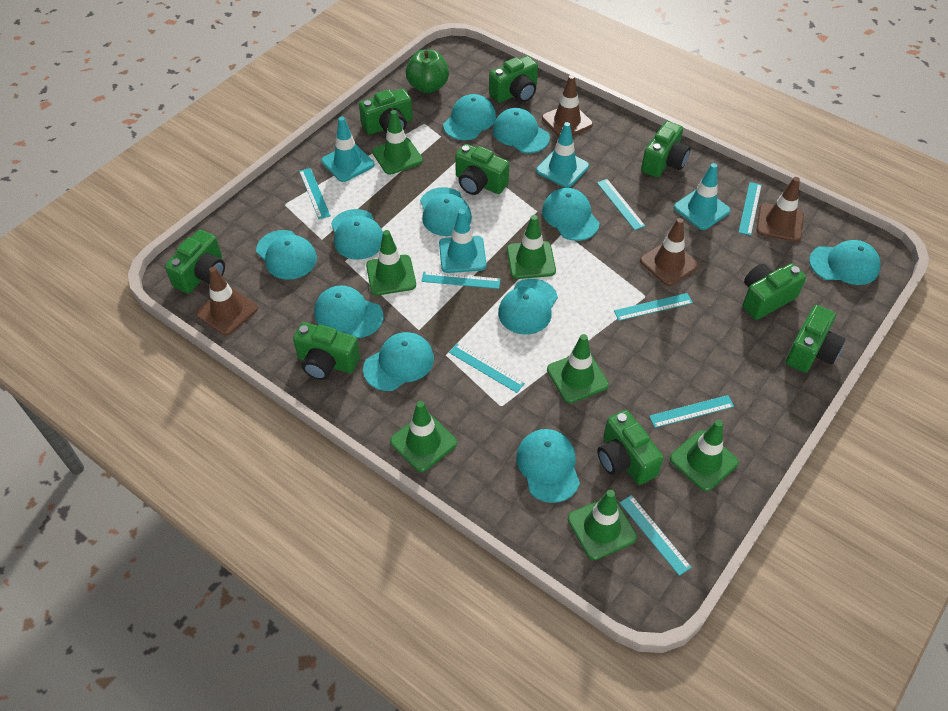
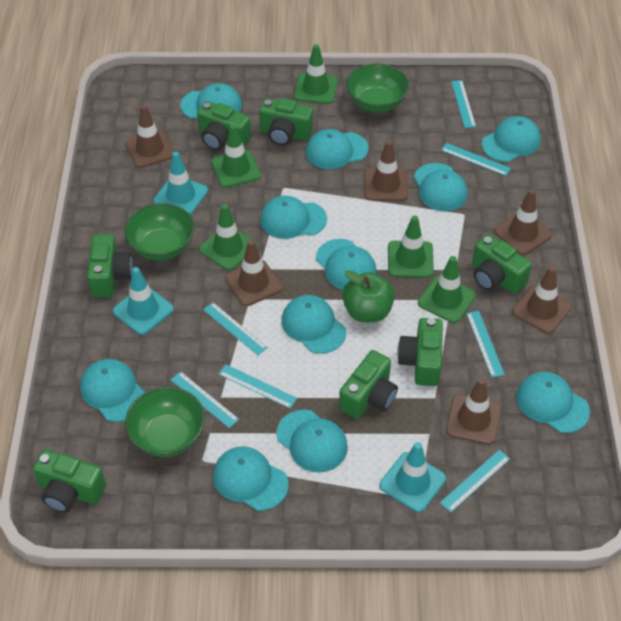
brown traffic cone: 4 -> 6
green bowl: 0 -> 3
green camera: 9 -> 7
green traffic cone: 7 -> 5
turquoise ruler: 8 -> 7
turquoise traffic cone: 4 -> 3

